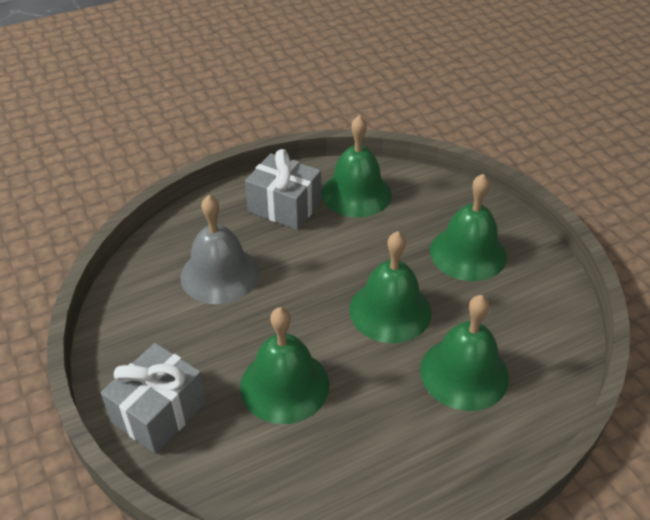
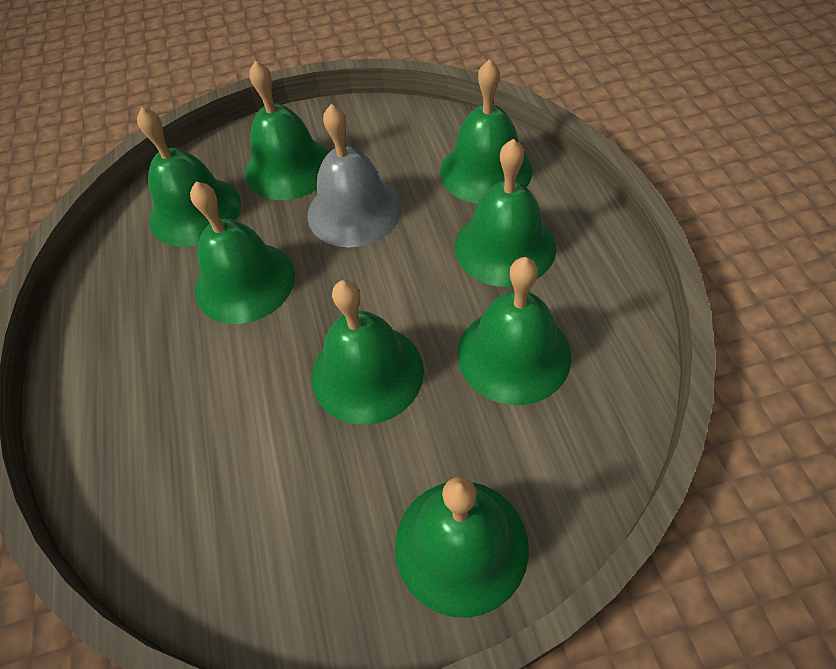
green bell: 5 -> 8
grey gift: 2 -> 0

